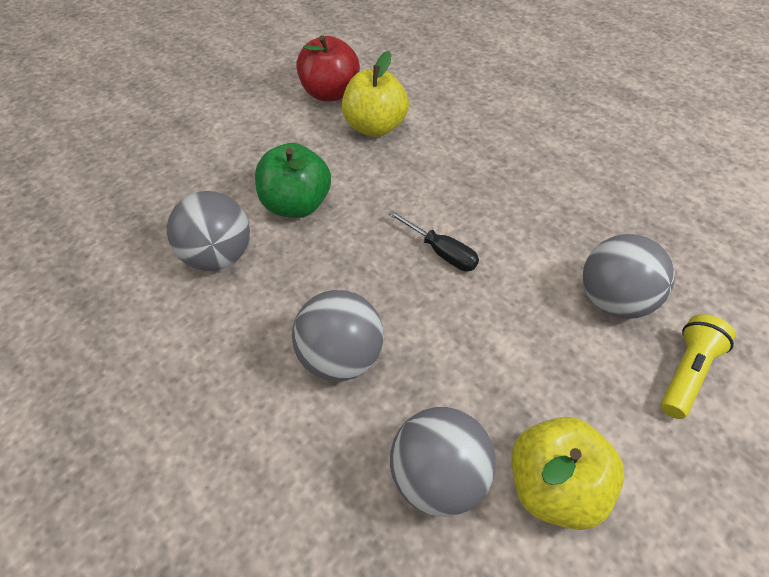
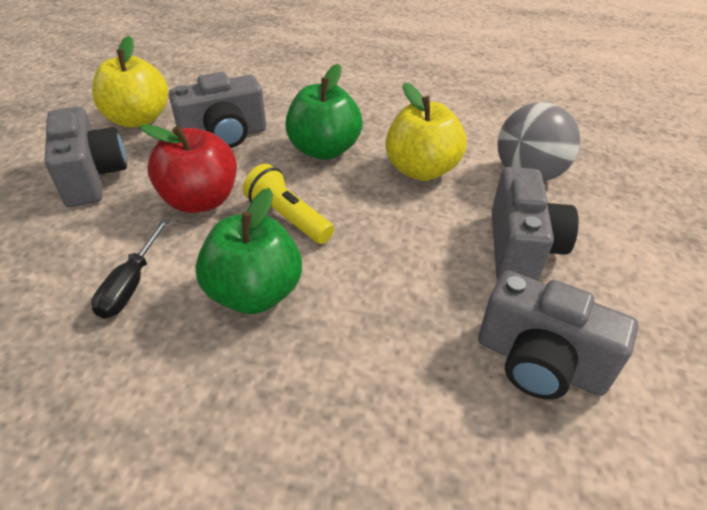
green apple: 1 -> 2
grey ball: 4 -> 1
grey camera: 0 -> 4

